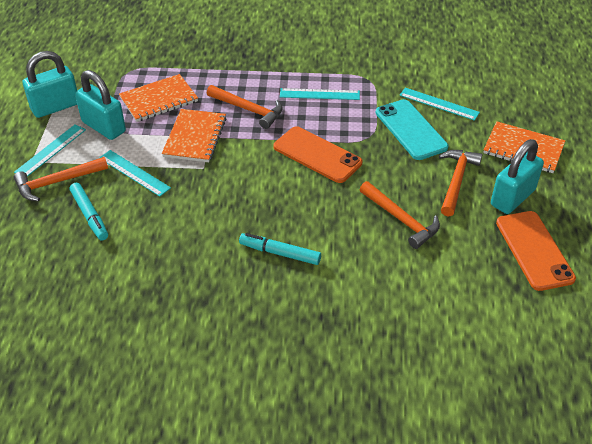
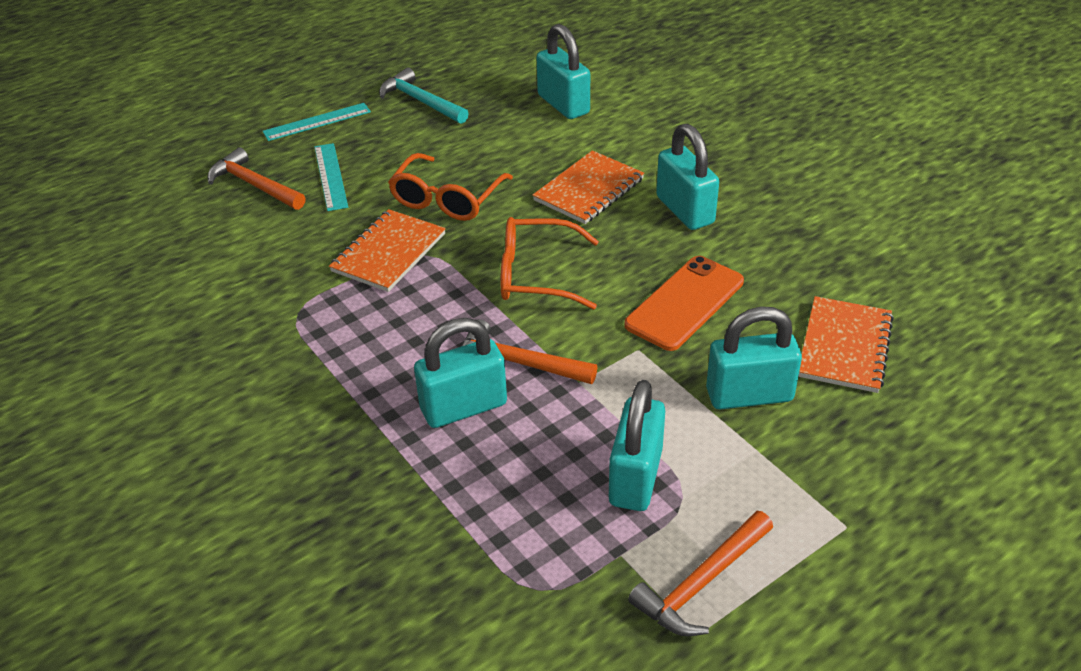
orange glasses: 0 -> 2
orange hammer: 4 -> 3
orange phone: 2 -> 1
turquoise hammer: 0 -> 1
turquoise marker: 2 -> 0
turquoise padlock: 3 -> 5
turquoise phone: 1 -> 0
turquoise ruler: 4 -> 2

